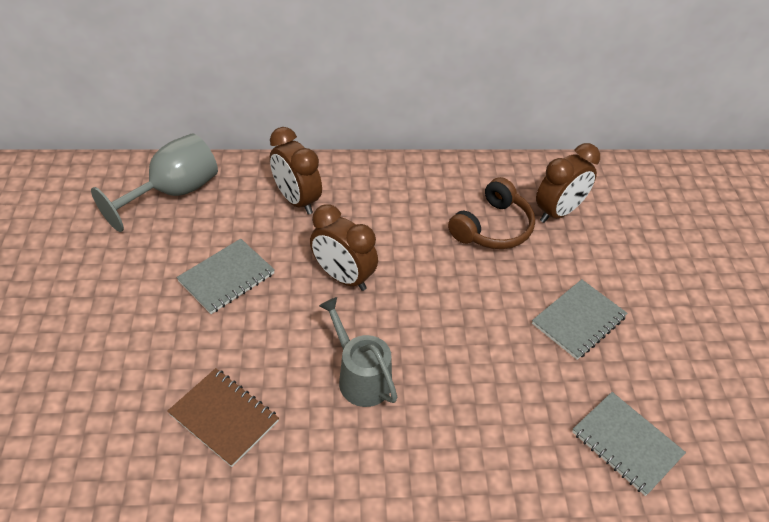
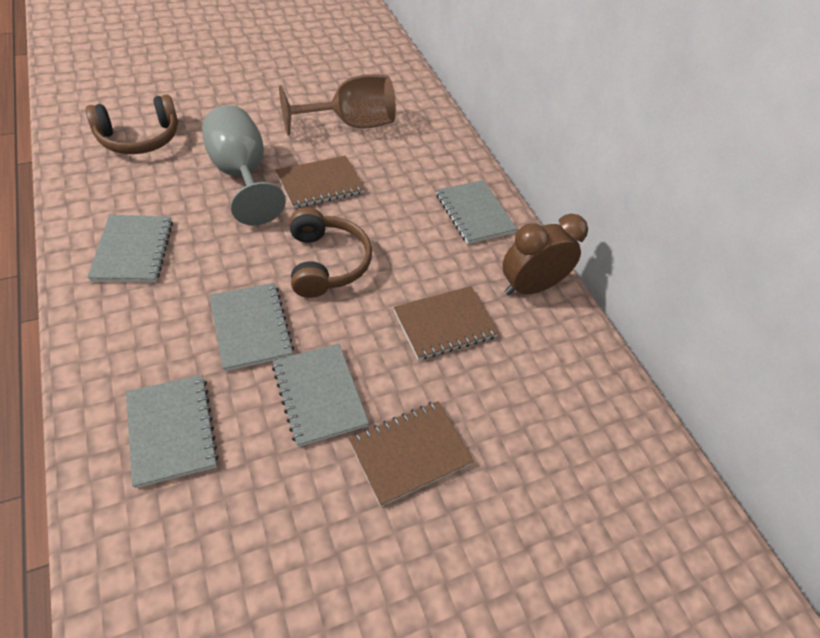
brown clock: 3 -> 1
brown goblet: 0 -> 1
brown headphones: 1 -> 2
brown notebook: 1 -> 3
grey notebook: 3 -> 5
grey watering can: 1 -> 0

